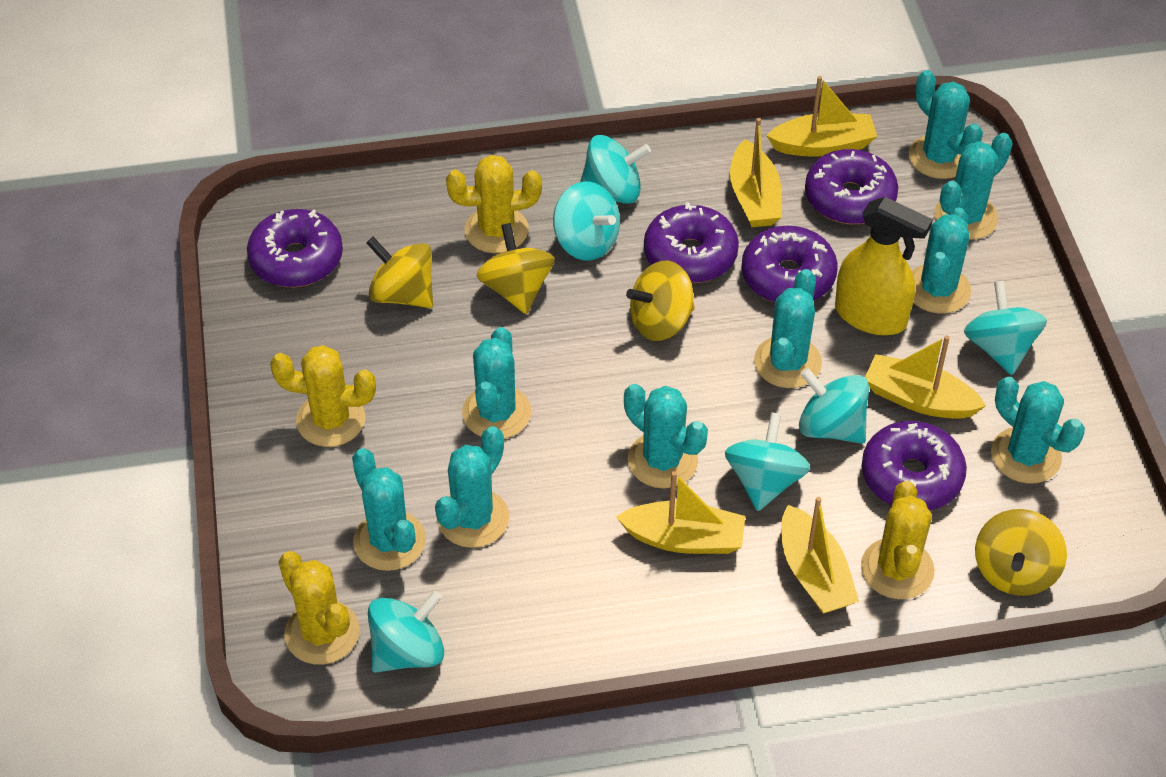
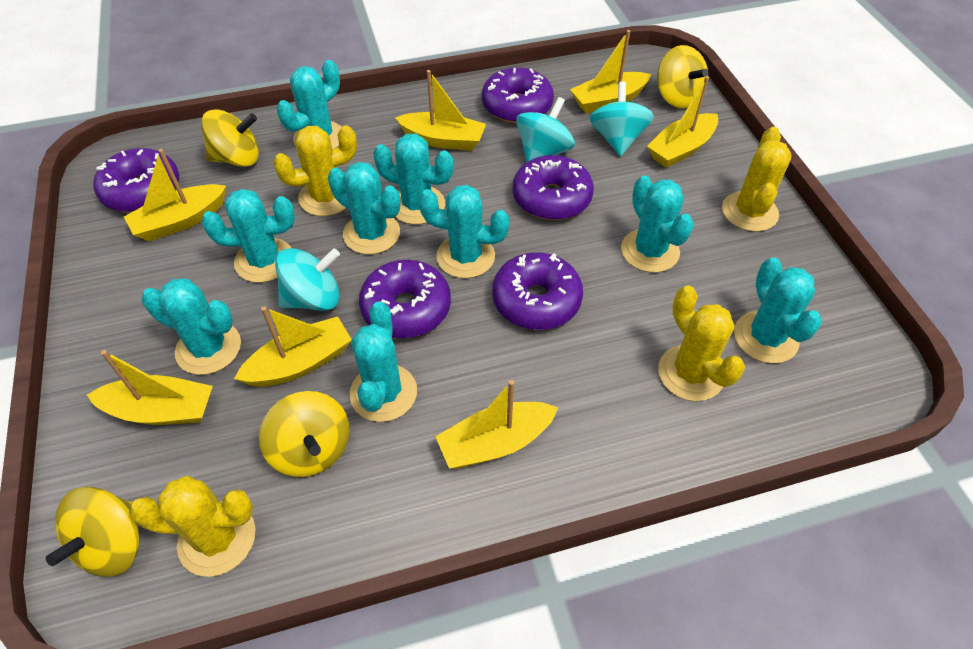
turquoise spinning top: 6 -> 3
yellow boat: 5 -> 7
yellow spray bottle: 1 -> 0

